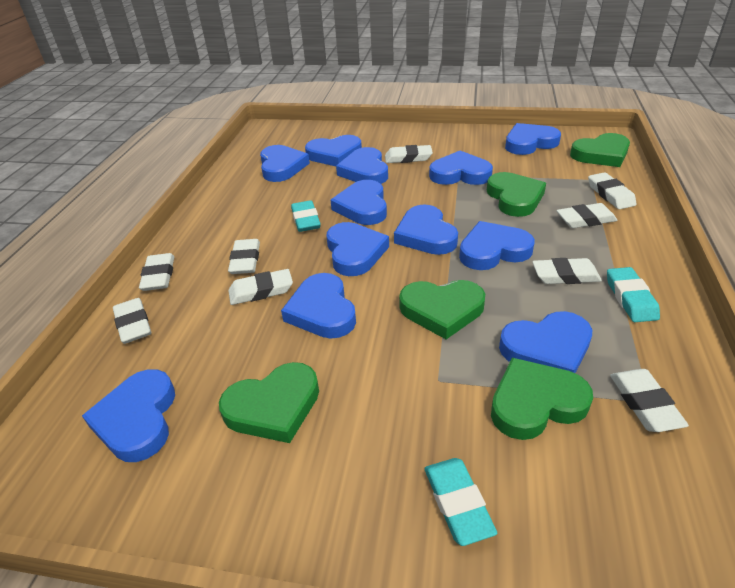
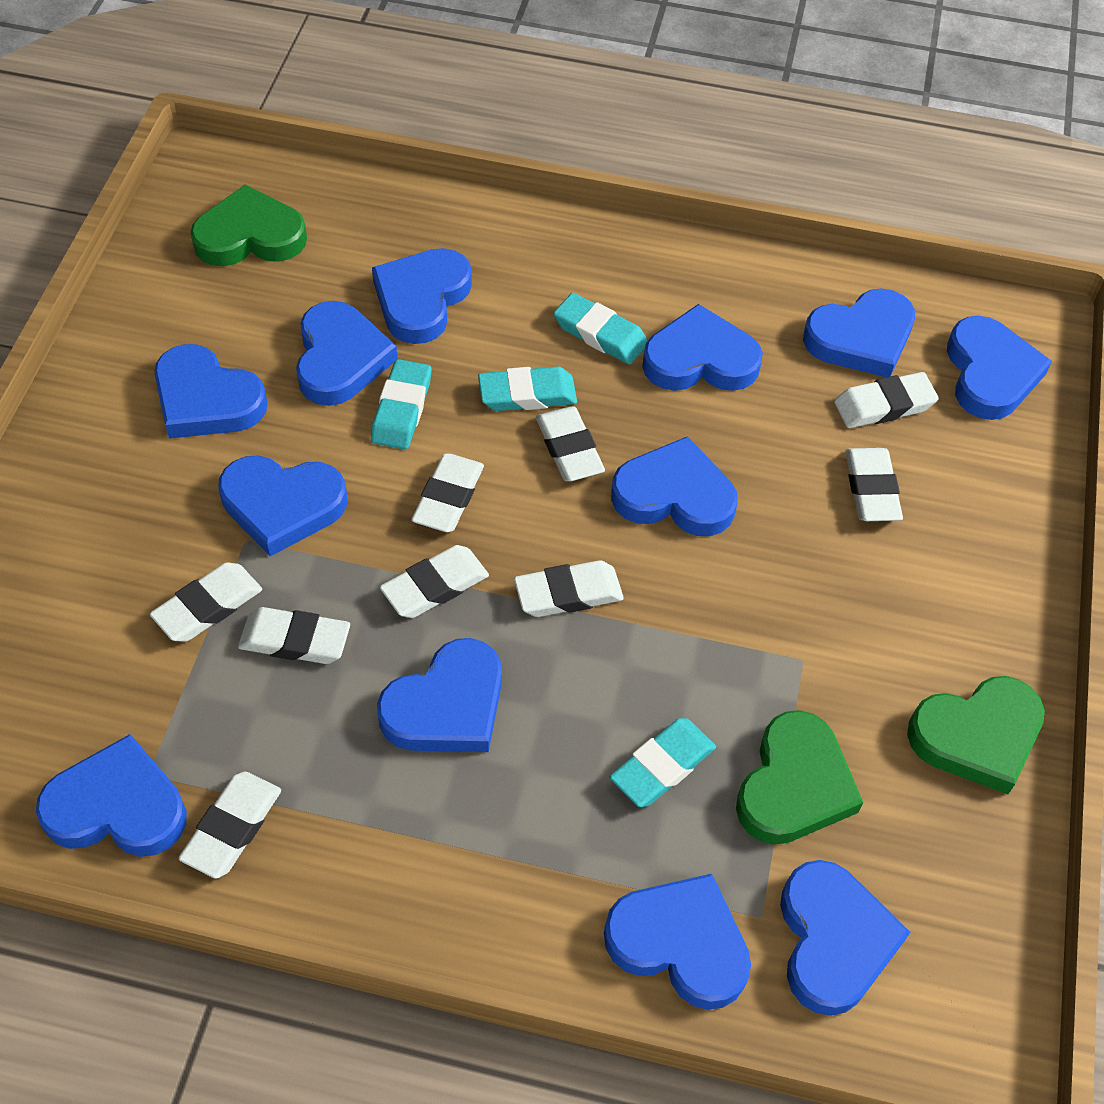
green heart: 5 -> 3
turquoise eraser: 3 -> 4

